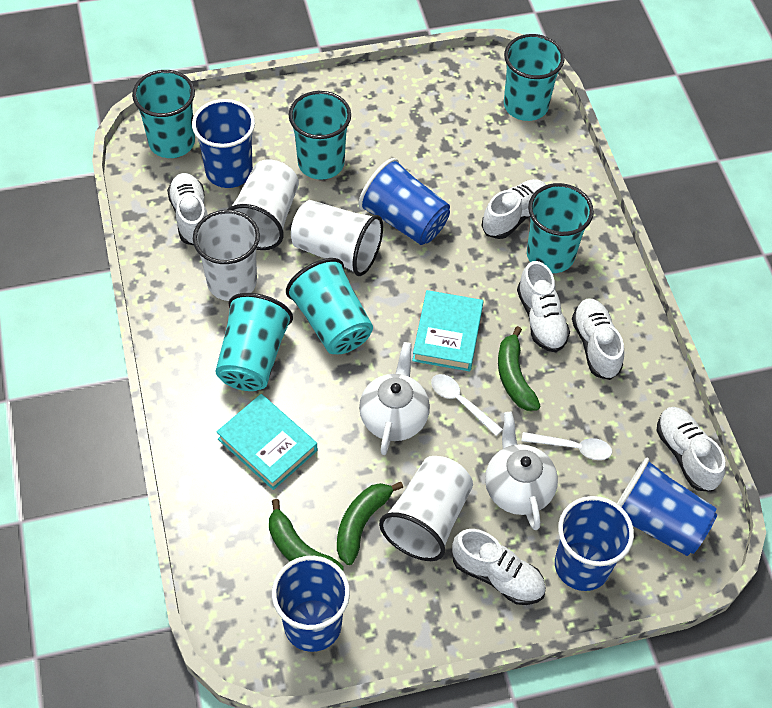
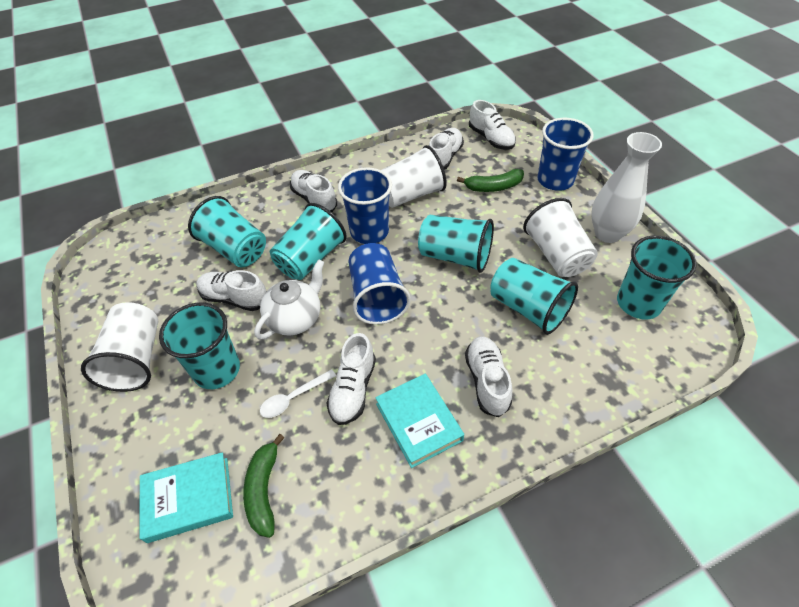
blue cup: 5 -> 3
green banana: 3 -> 2
white cup: 4 -> 3
white spoon: 2 -> 1
white teapot: 2 -> 1
white vase: 0 -> 1

